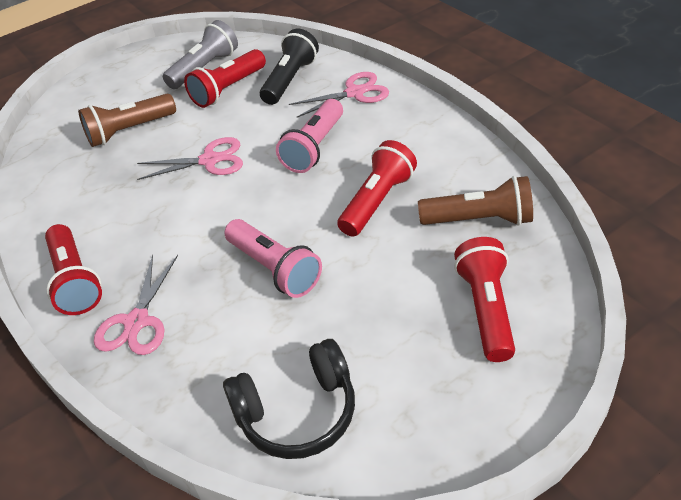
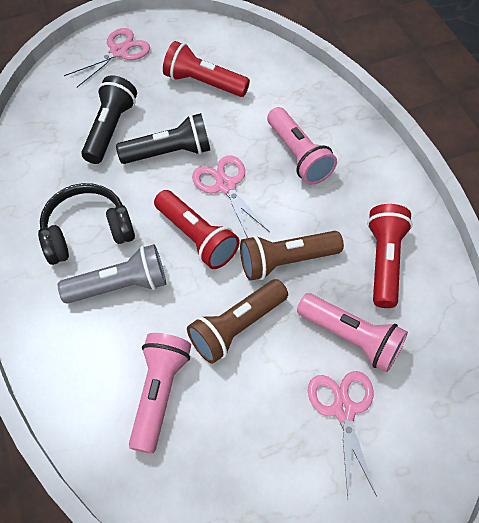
black flashlight: 1 -> 2
pink flashlight: 2 -> 3
red flashlight: 4 -> 3

